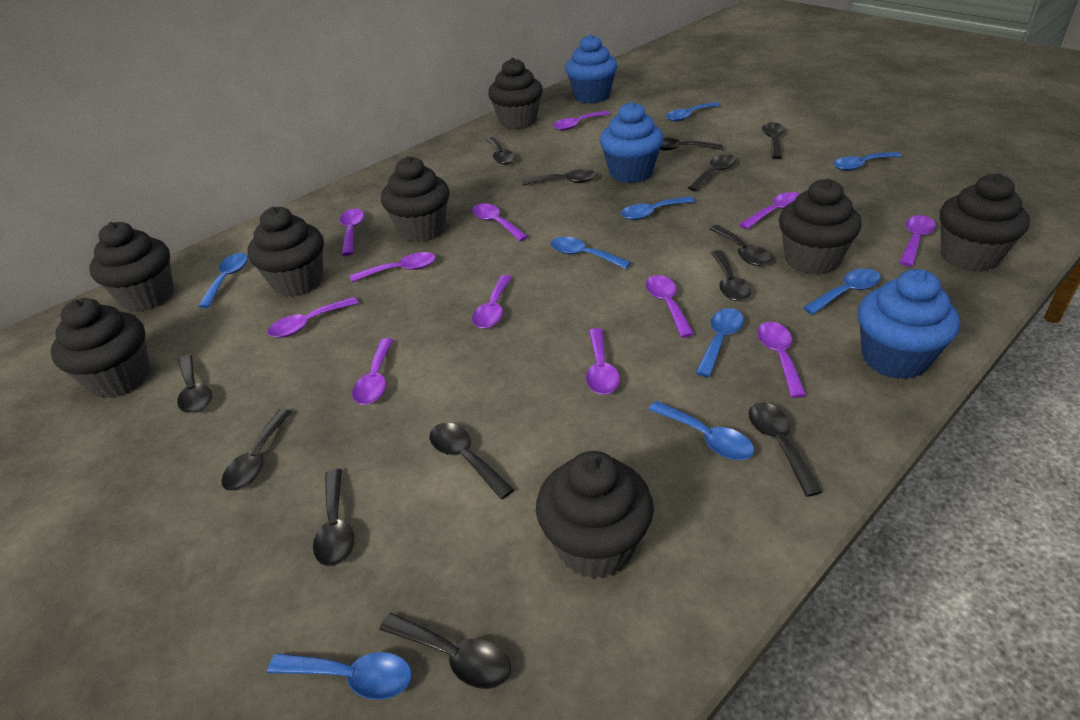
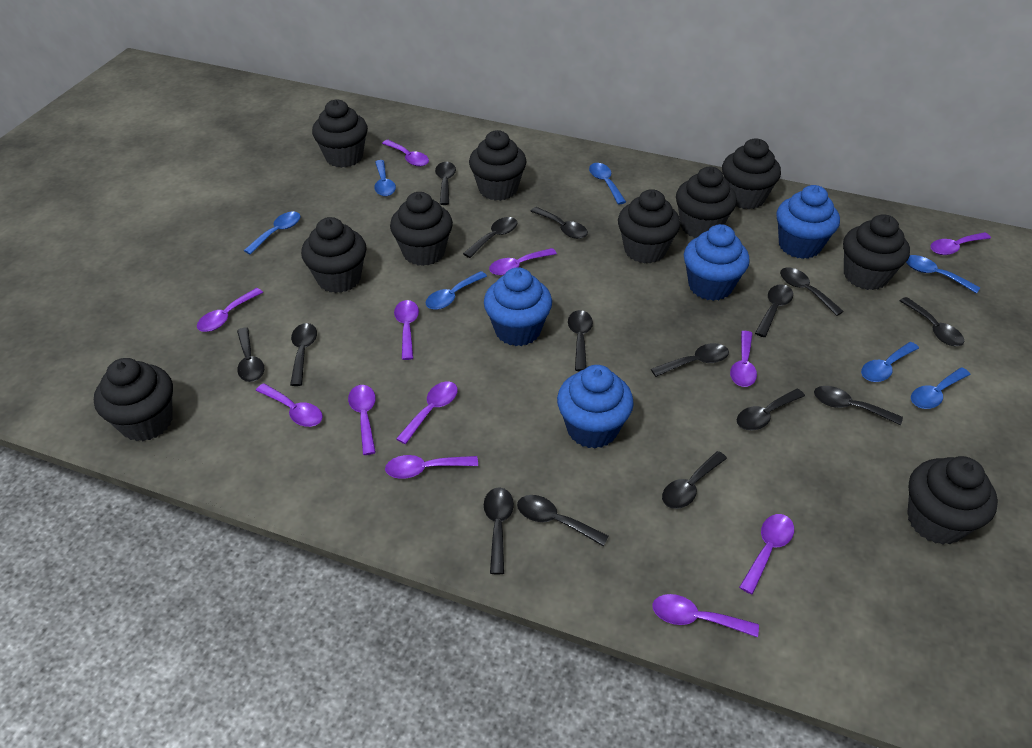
black cupcake: 8 -> 10
black spoon: 13 -> 15
blue cupcake: 3 -> 4
blue spoon: 9 -> 7

